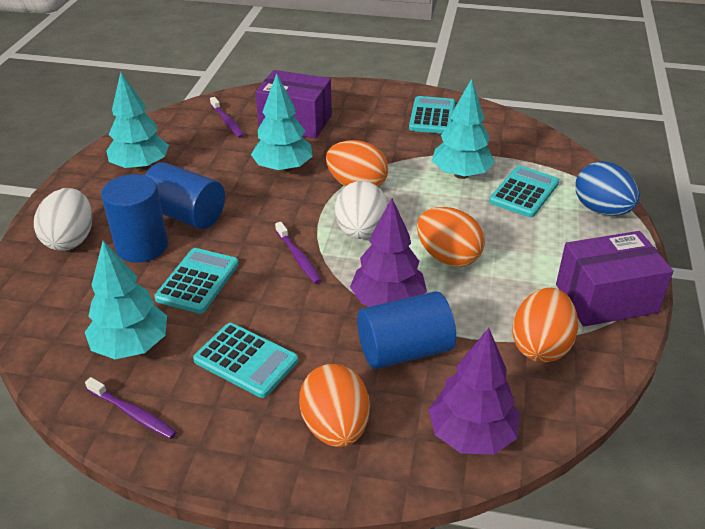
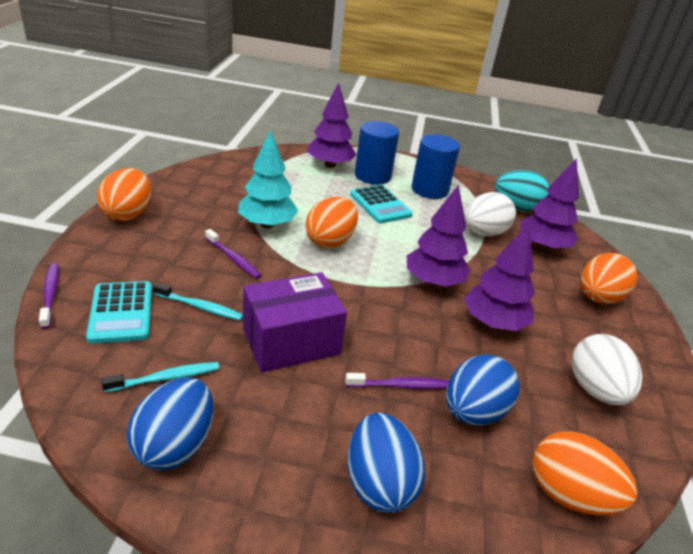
blue cylinder: 3 -> 2
blue egg: 1 -> 3
purple box: 2 -> 1
purple tree: 2 -> 4
turquoise calculator: 4 -> 2
turquoise egg: 0 -> 1
turquoise toothbrush: 0 -> 2
turquoise tree: 4 -> 1

